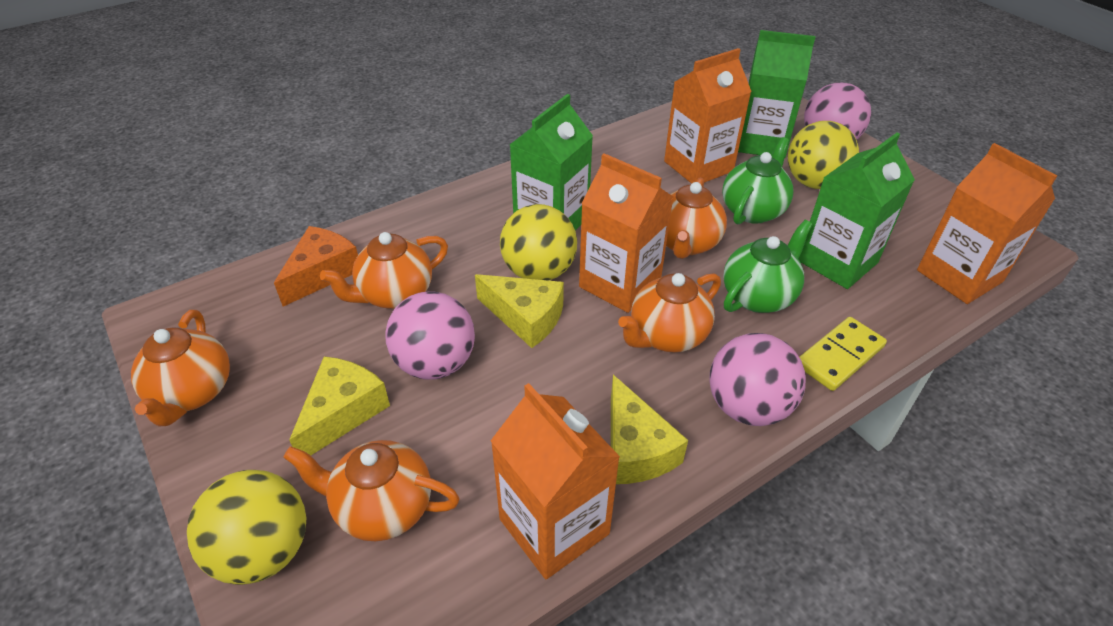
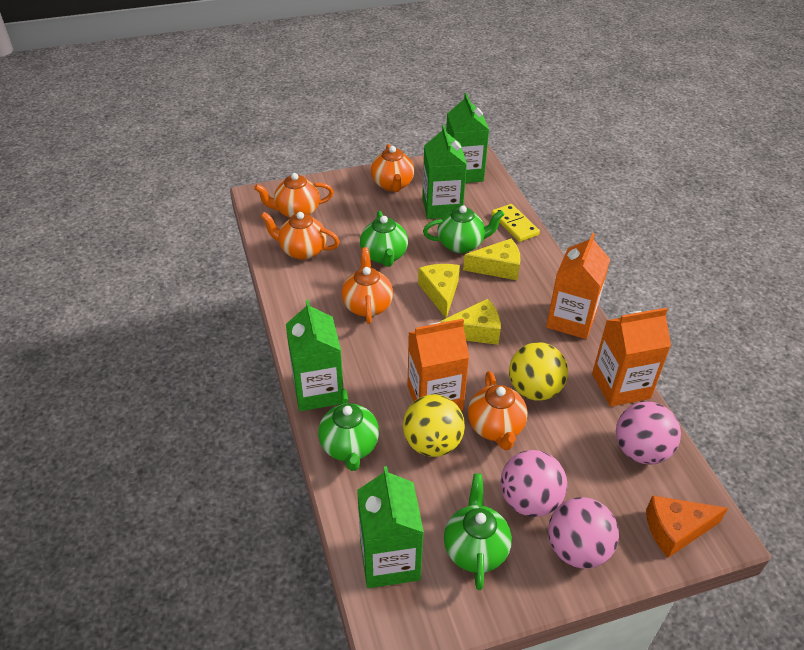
green carton: 3 -> 4
green teapot: 2 -> 4
orange carton: 4 -> 3
yellow ball: 3 -> 2

